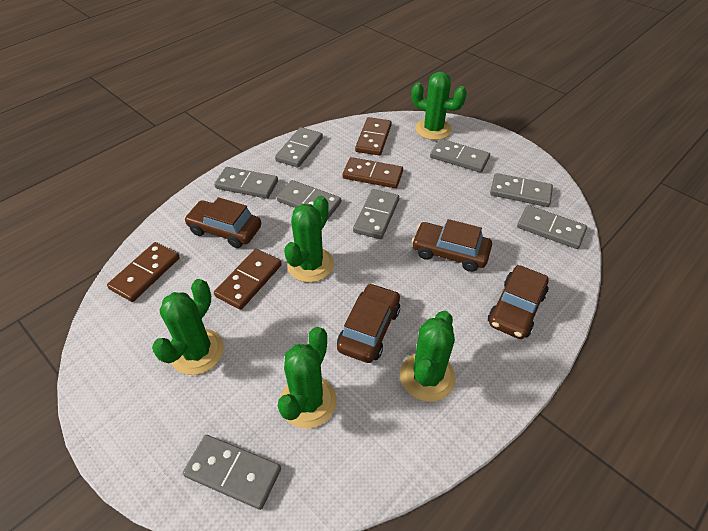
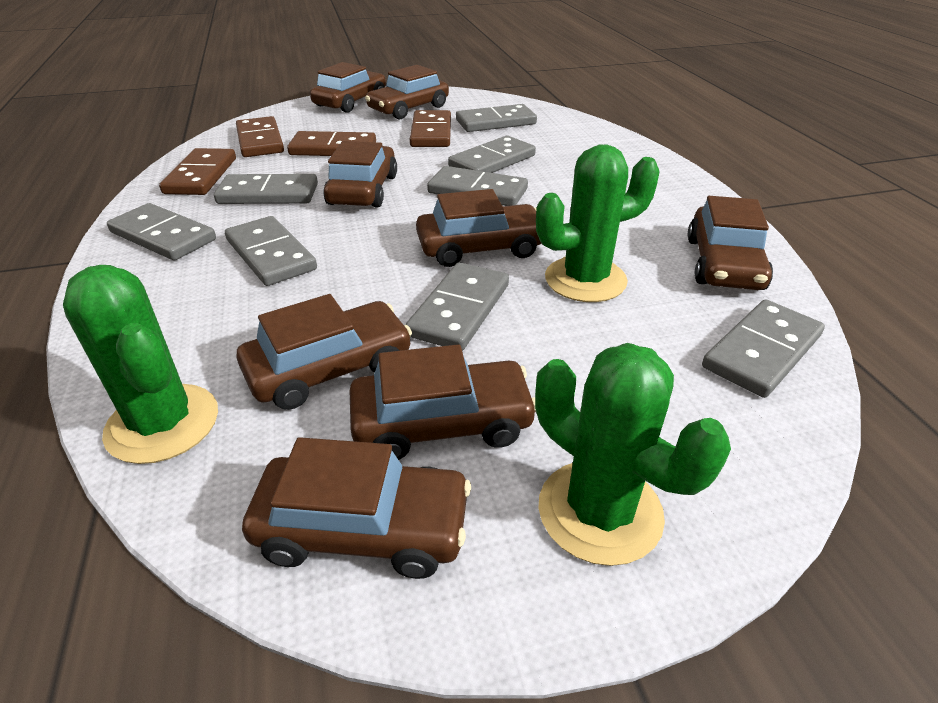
brown car: 4 -> 8
green cactus: 5 -> 3

